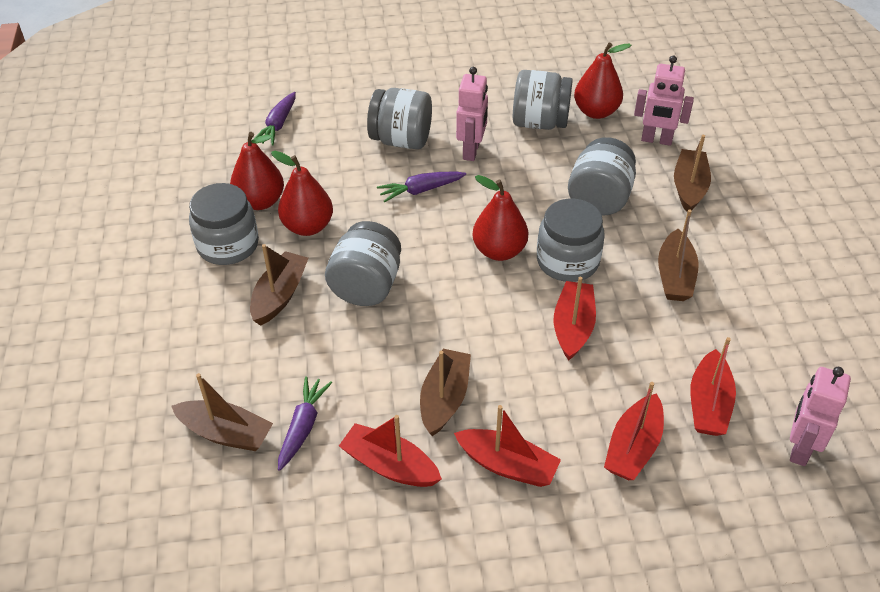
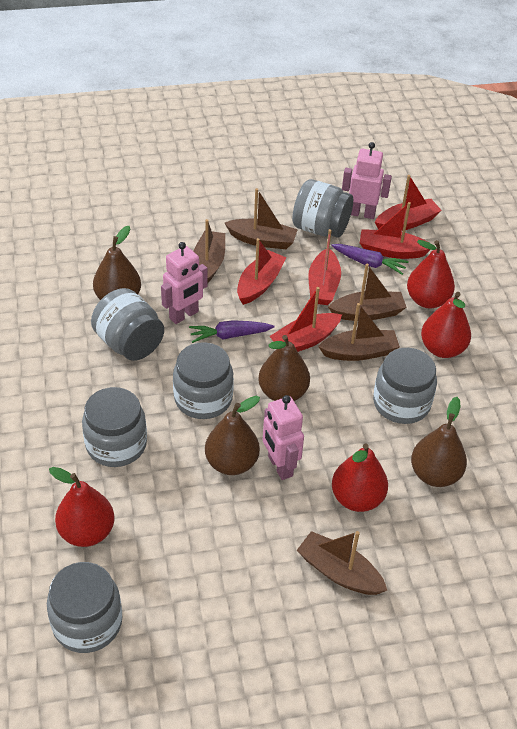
brown pear: 0 -> 4
purple carrot: 3 -> 2

